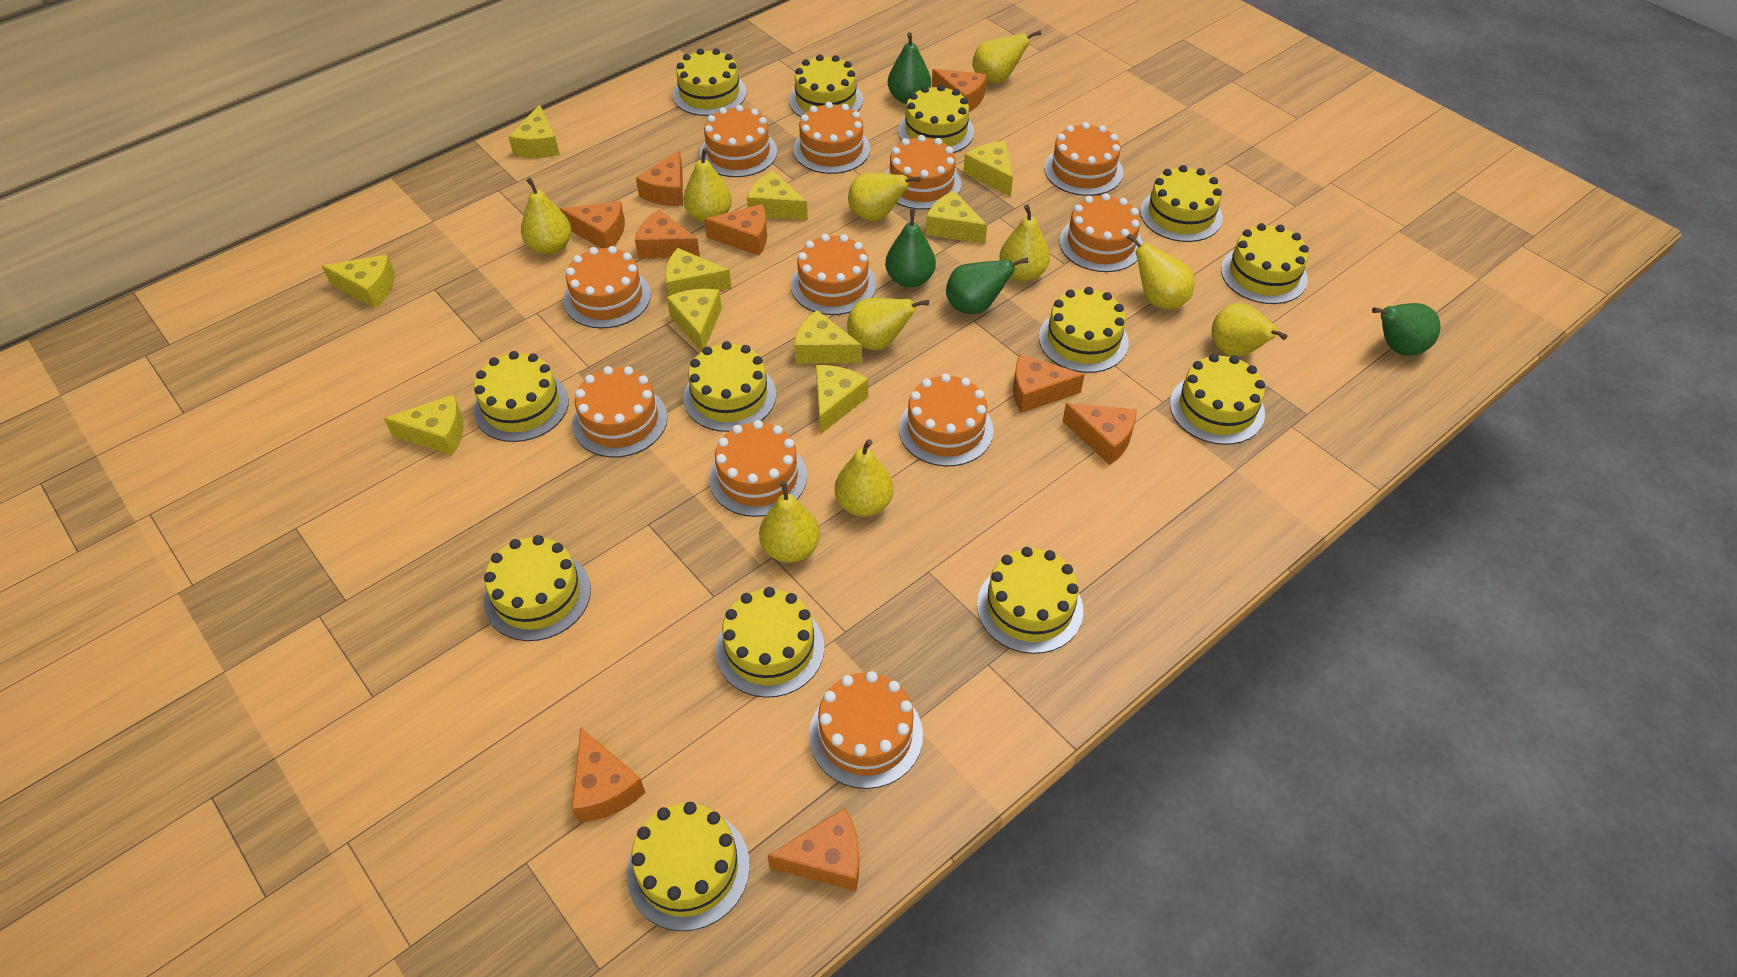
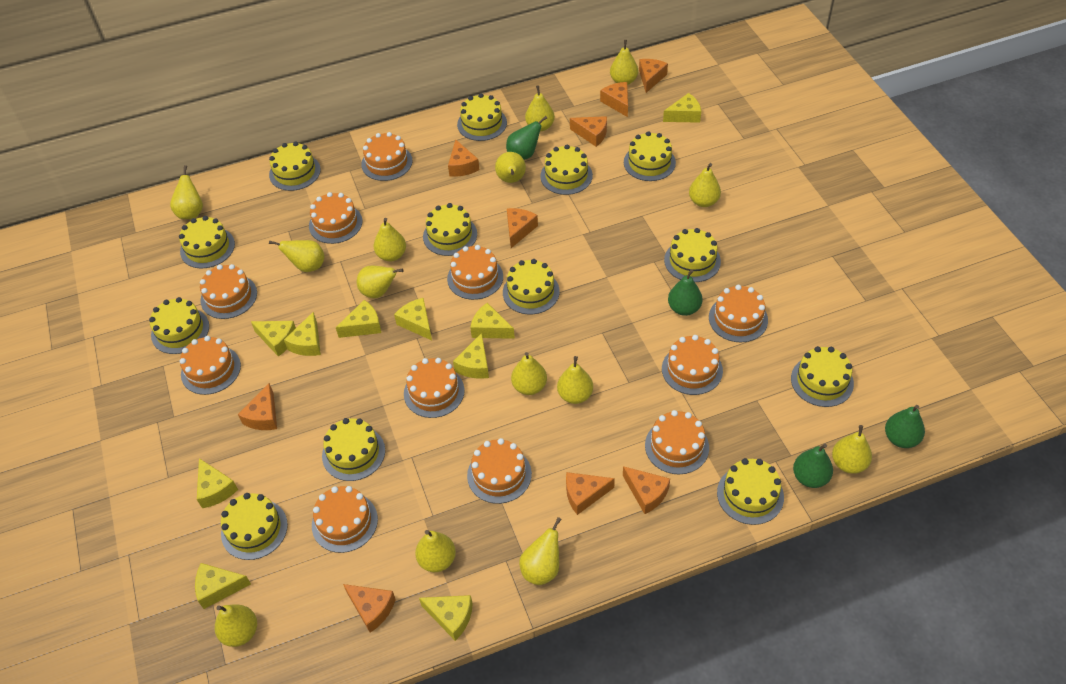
yellow pear: 10 -> 14

